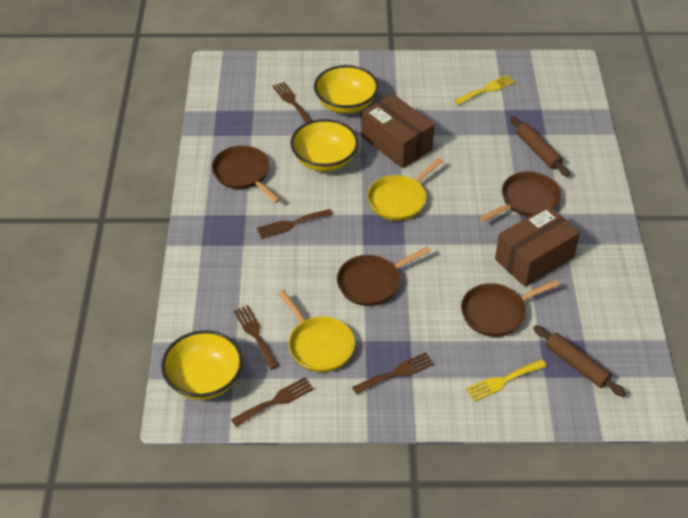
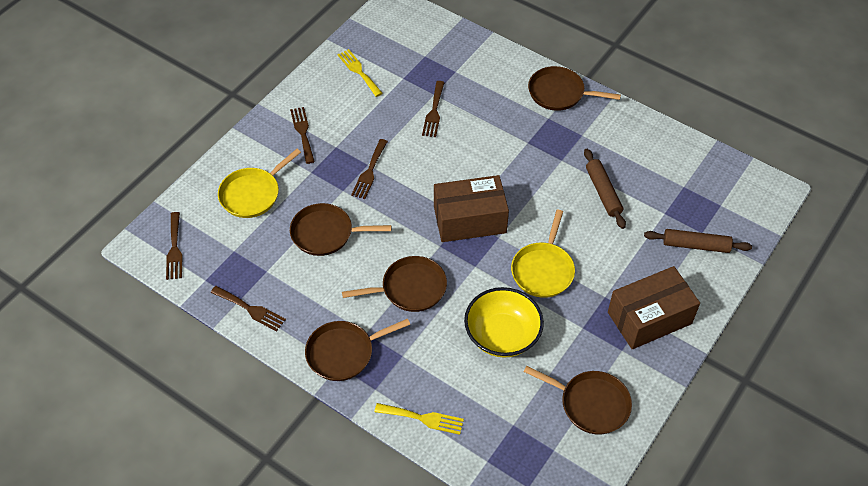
brown pan: 4 -> 5
yellow bowl: 3 -> 1

